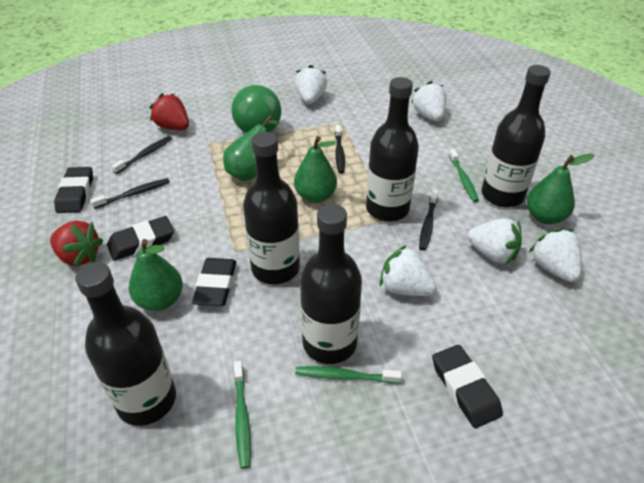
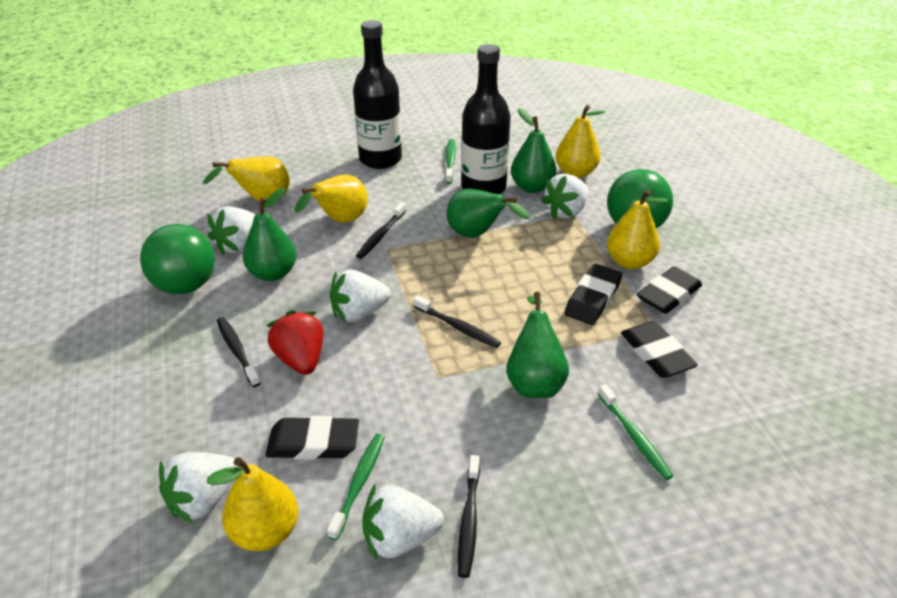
black bottle: 5 -> 2
green ball: 1 -> 2
red strawberry: 2 -> 1
yellow pear: 0 -> 5

